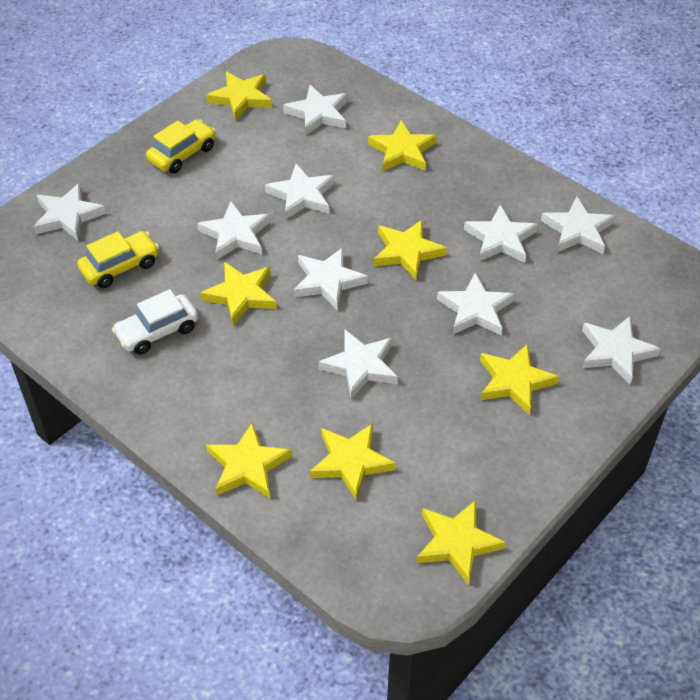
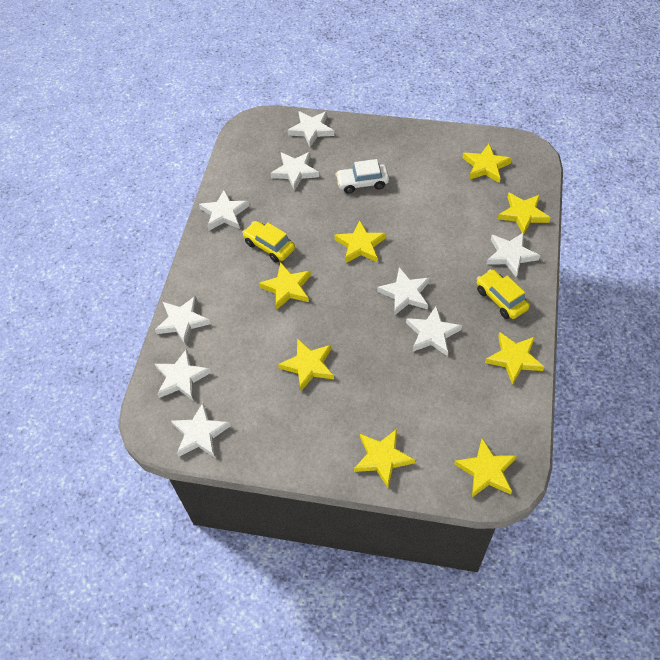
white star: 10 -> 9

